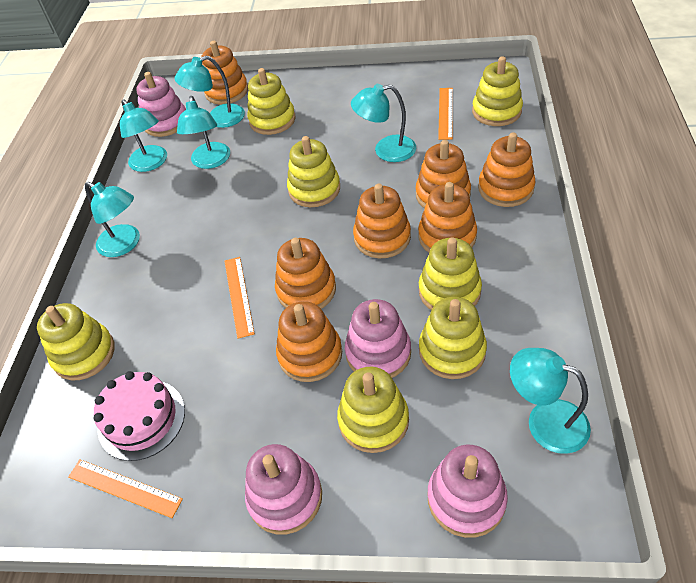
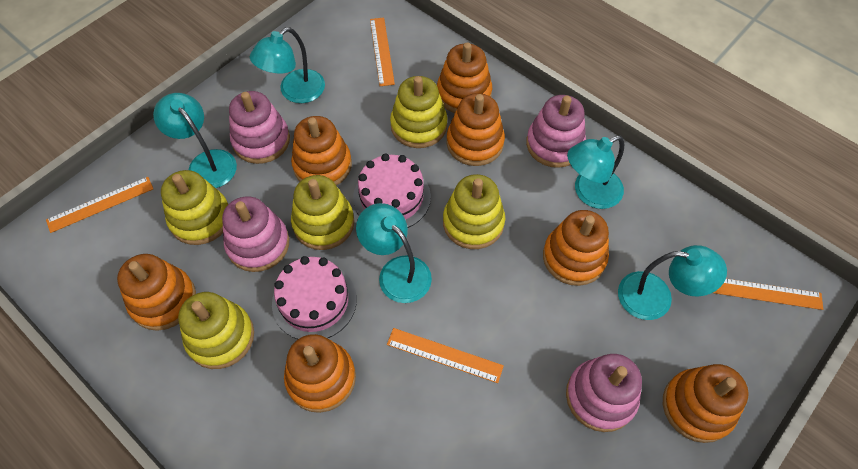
orange ruler: 3 -> 4
pink cake: 1 -> 2
turquoise lamp: 6 -> 5
yellow stacking toy: 7 -> 5

